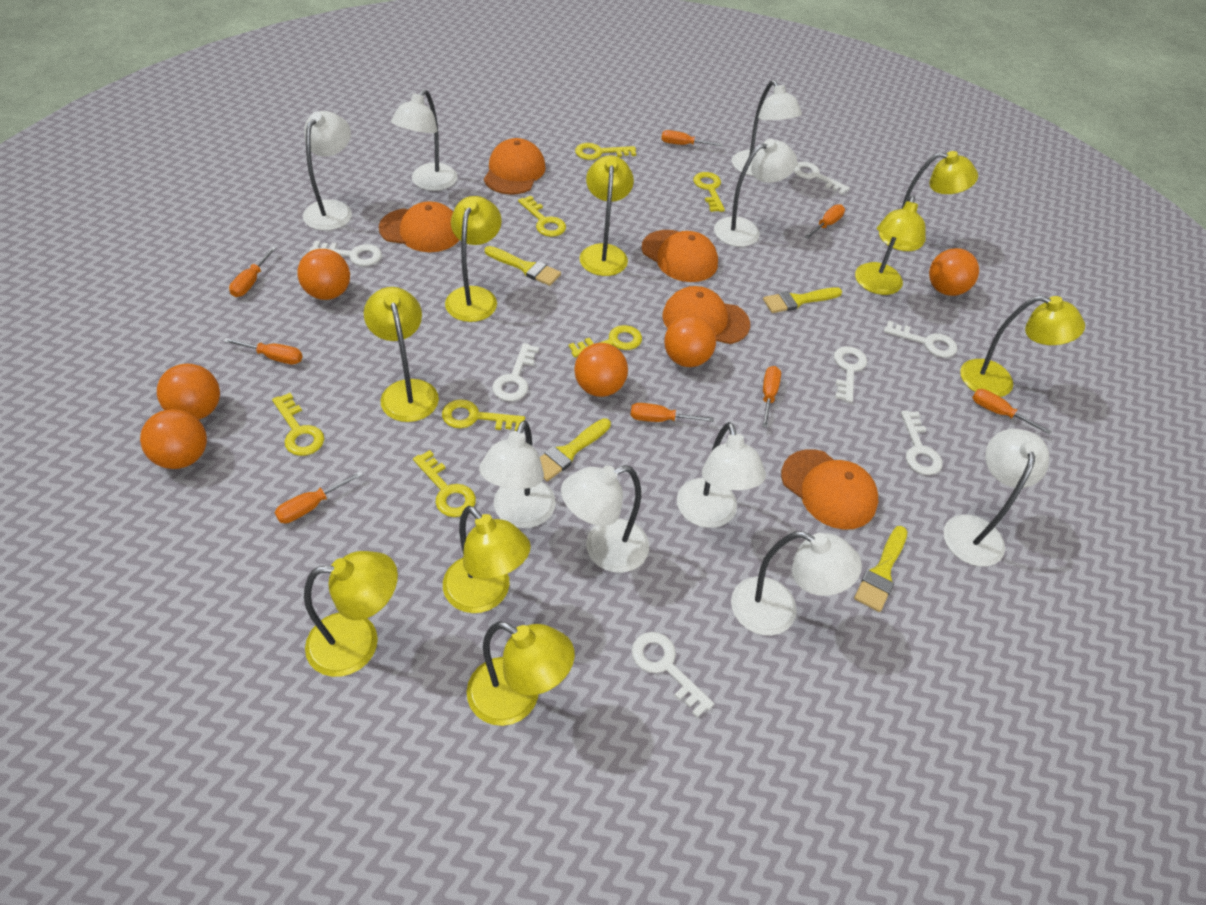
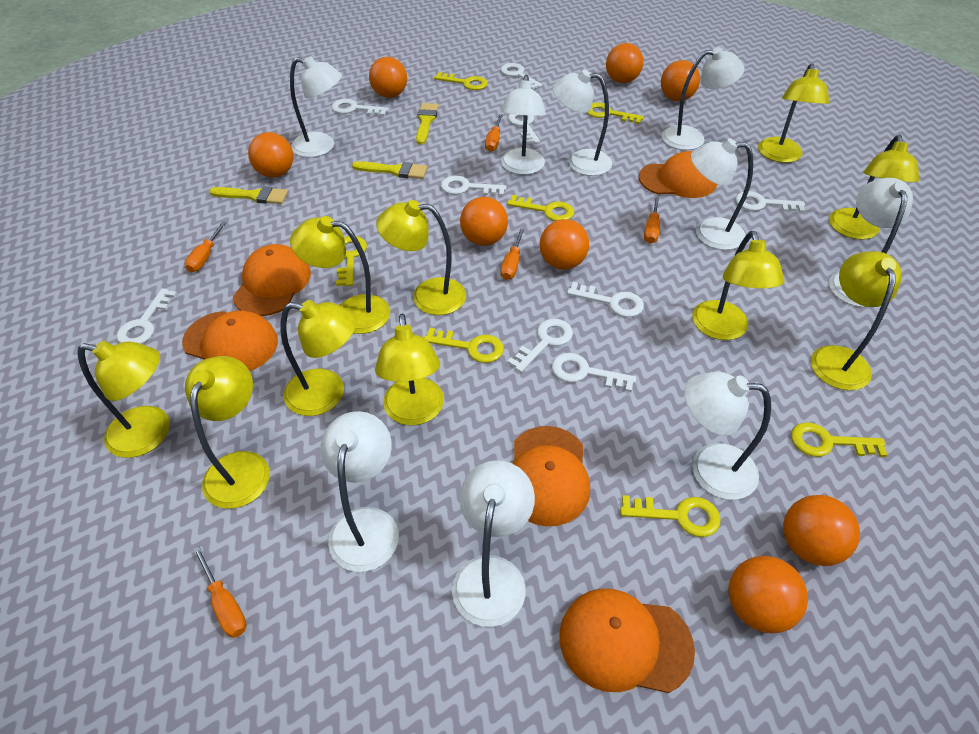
orange ball: 6 -> 8
orange screwdriver: 8 -> 5
white key: 7 -> 9
yellow brush: 4 -> 3
yellow lamp: 9 -> 10

